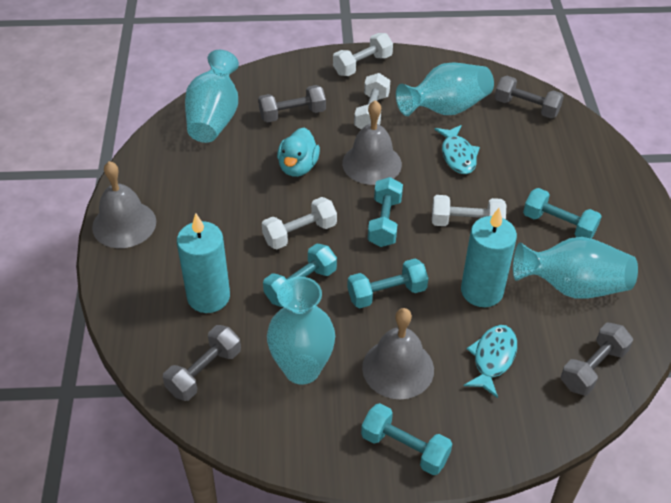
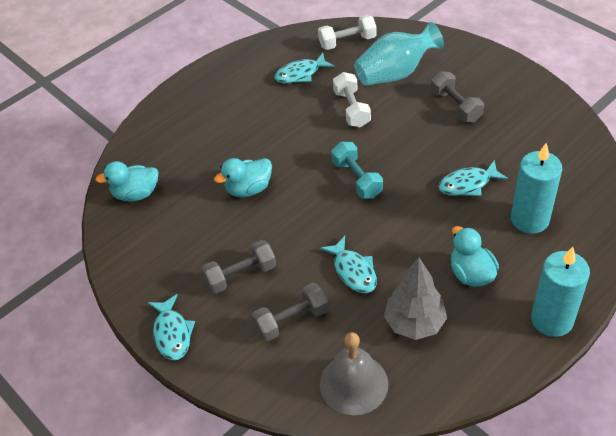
grey bell: 3 -> 1
grey dumbbell: 4 -> 3
grey tree: 0 -> 1
turquoise duck: 1 -> 3
turquoise dumbbell: 5 -> 1
turquoise fish: 2 -> 4
turquoise vase: 4 -> 1
white dumbbell: 4 -> 2

